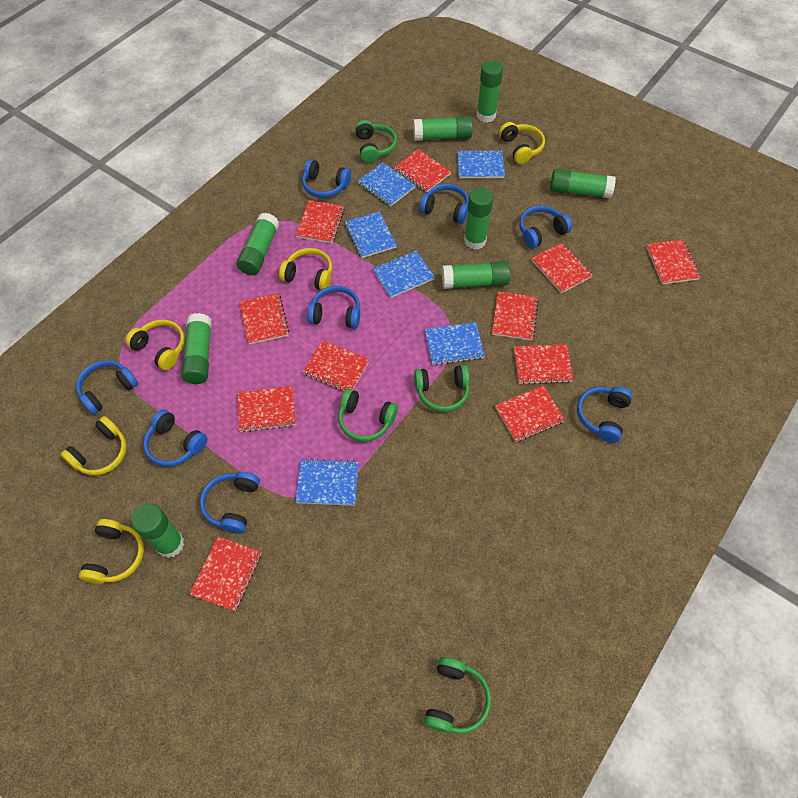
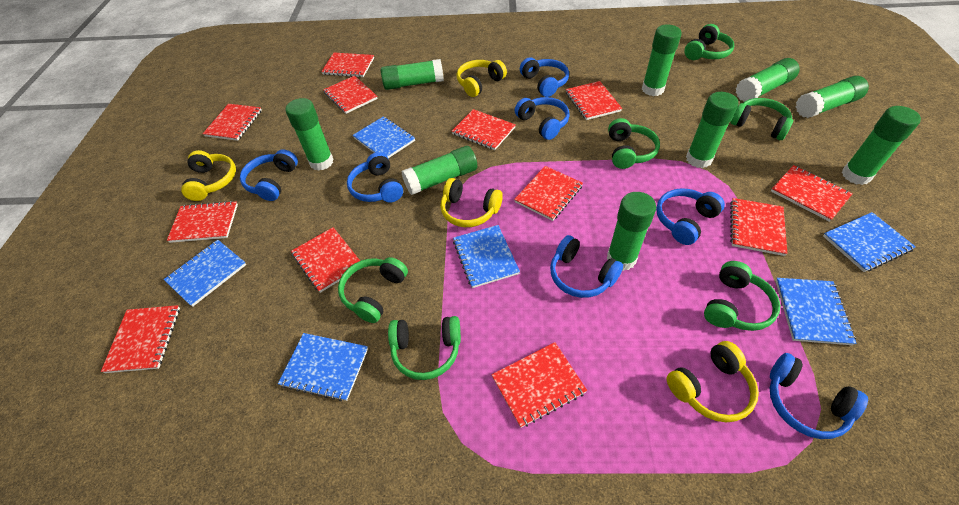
blue headphones: 8 -> 7
green glue stick: 8 -> 9
green headphones: 4 -> 6
red notebook: 11 -> 12
yellow headphones: 5 -> 4

